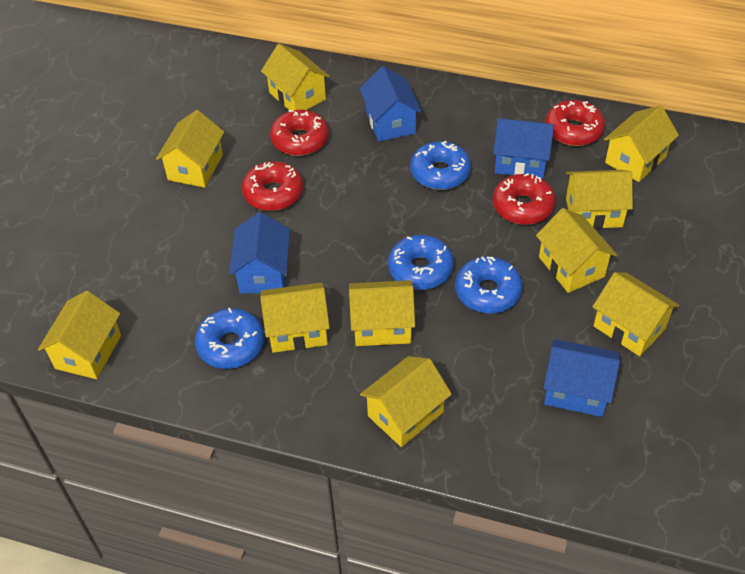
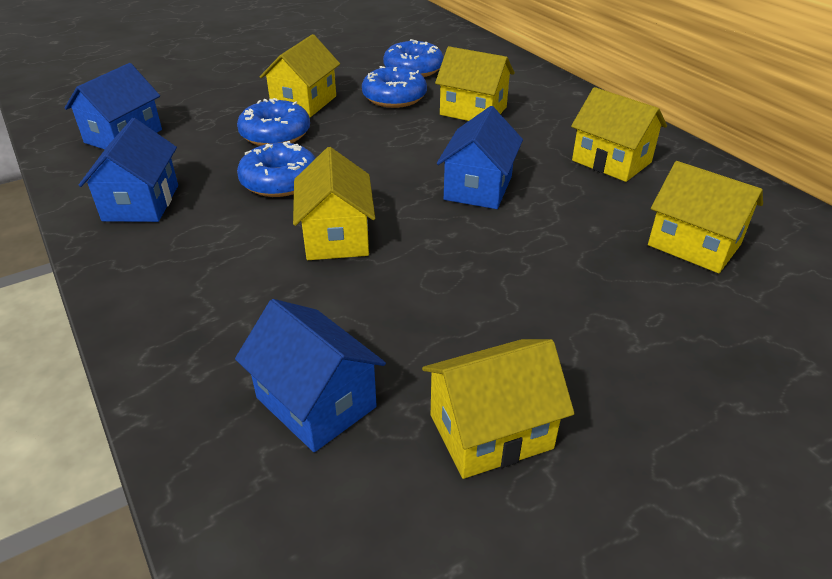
red donut: 4 -> 0
yellow house: 10 -> 6

